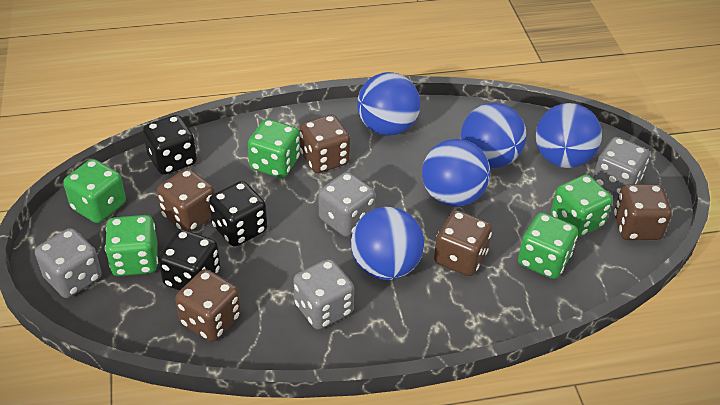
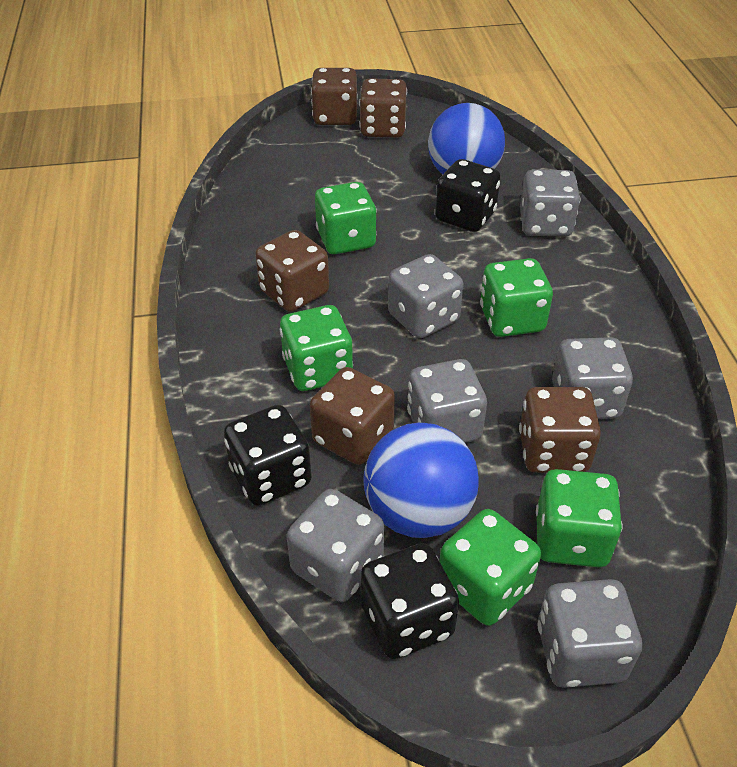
blue ball: 5 -> 2
grey dice: 4 -> 6

